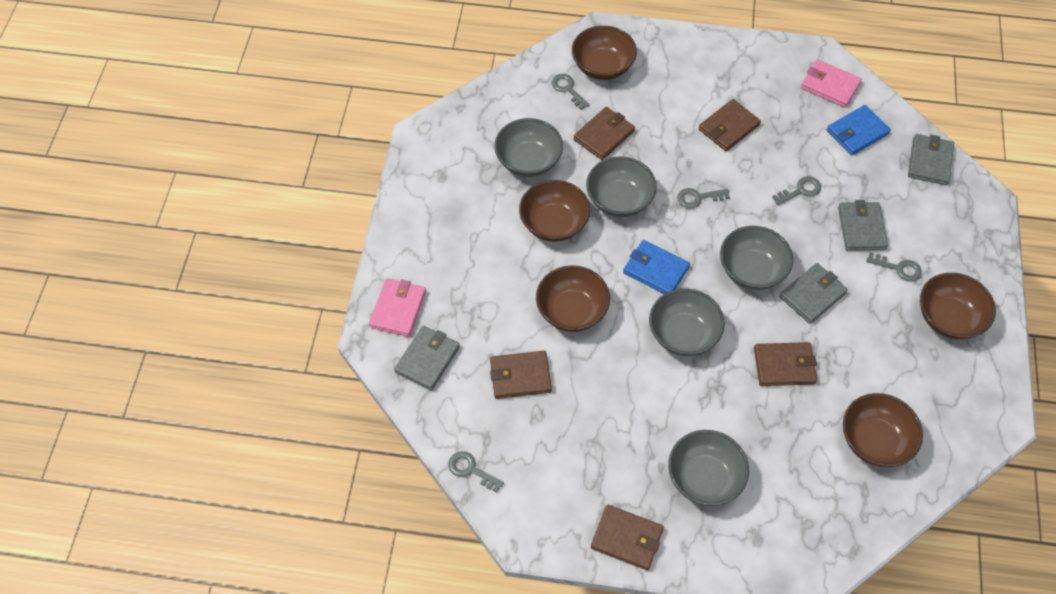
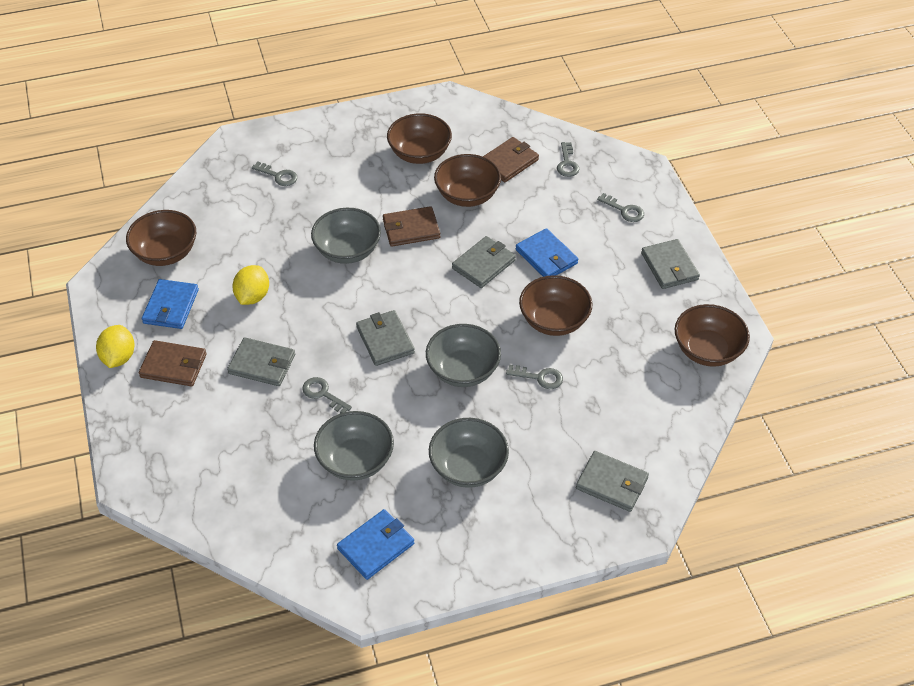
blue wallet: 2 -> 3
brown wallet: 5 -> 3
grey bowl: 5 -> 4
grey wallet: 4 -> 5
pink wallet: 2 -> 0
yellow lemon: 0 -> 2

